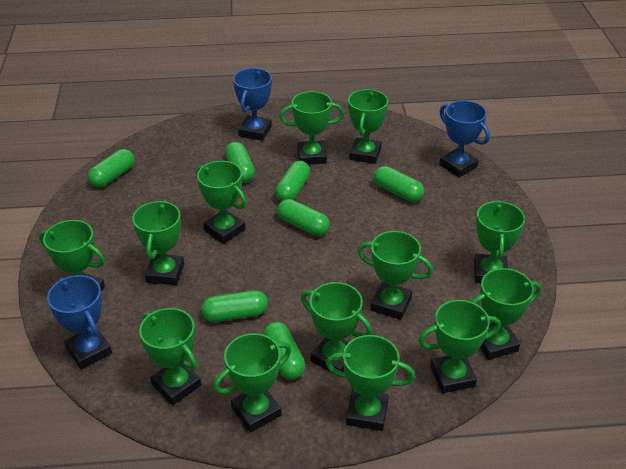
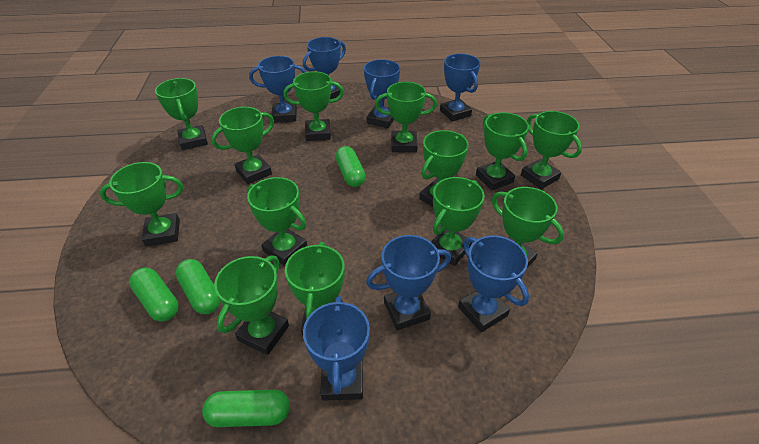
blue trophy: 3 -> 7
green capsule: 7 -> 4

